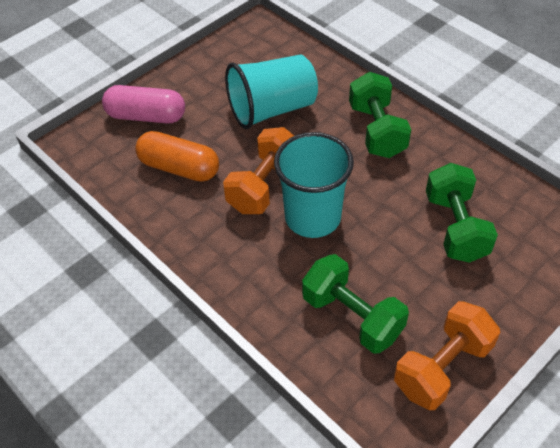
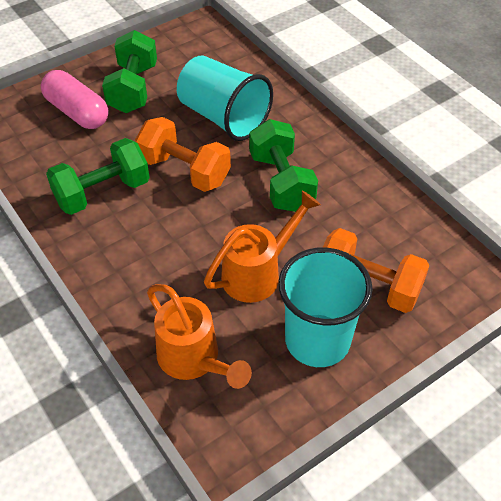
orange capsule: 1 -> 0
orange watering can: 0 -> 2

